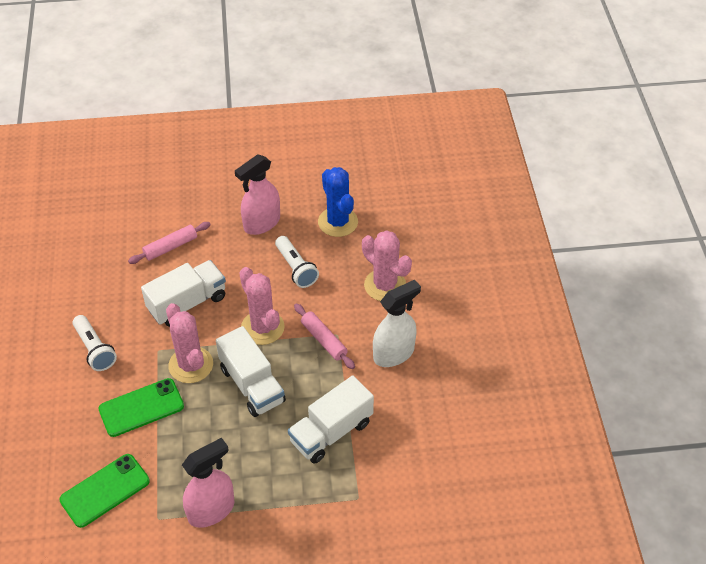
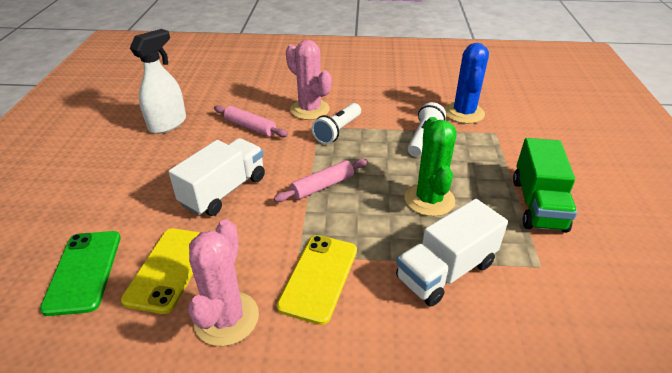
green cactus: 0 -> 1
green phone: 2 -> 1
green truck: 0 -> 1
pink cactus: 3 -> 2
pink spray bottle: 2 -> 0
white truck: 3 -> 2
yellow phone: 0 -> 2

